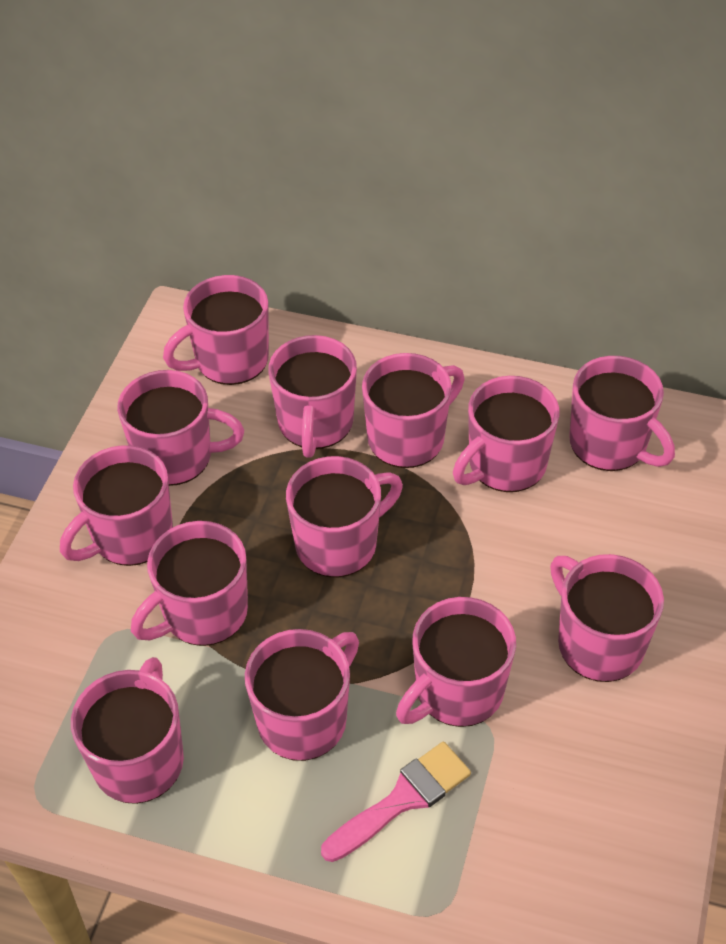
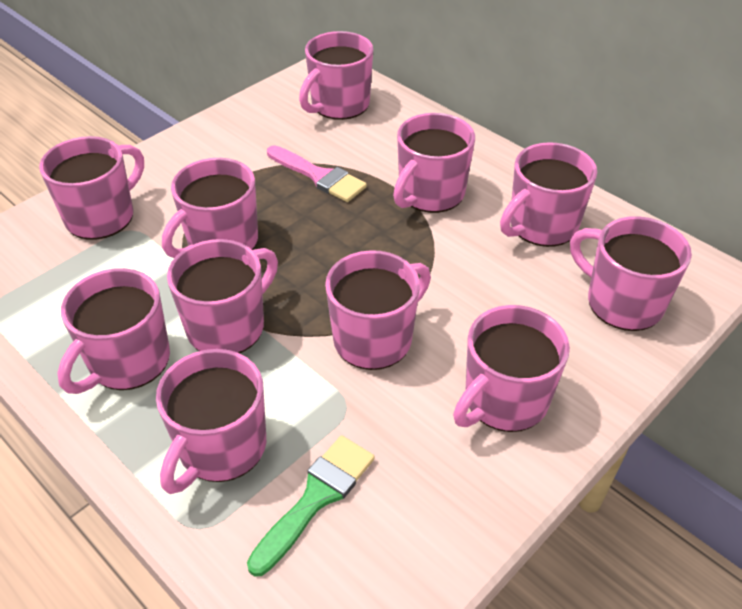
green brush: 0 -> 1
pink mug: 13 -> 11

